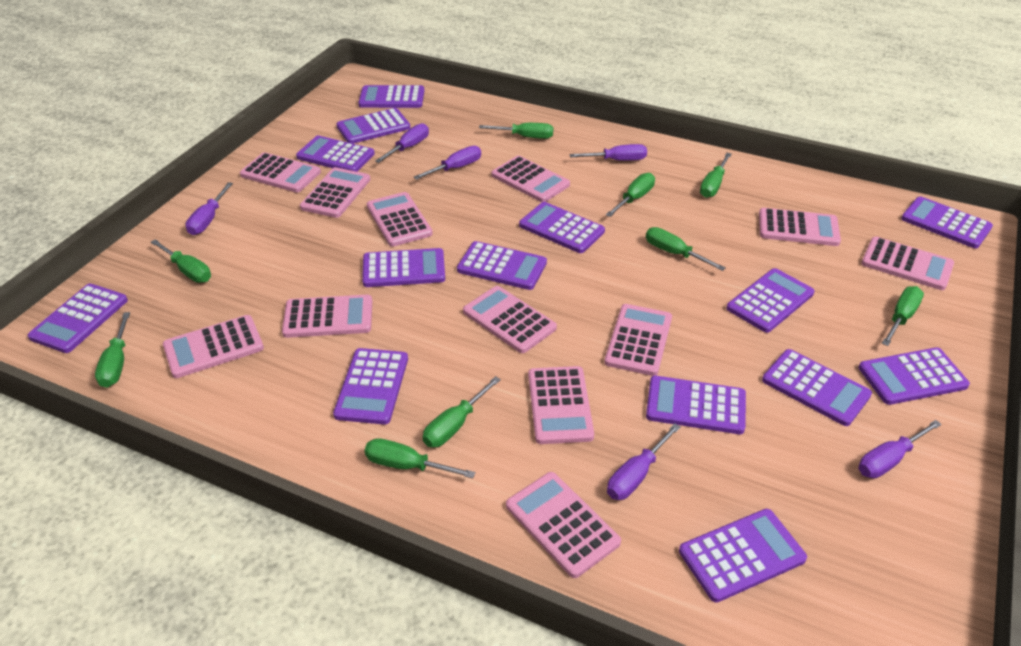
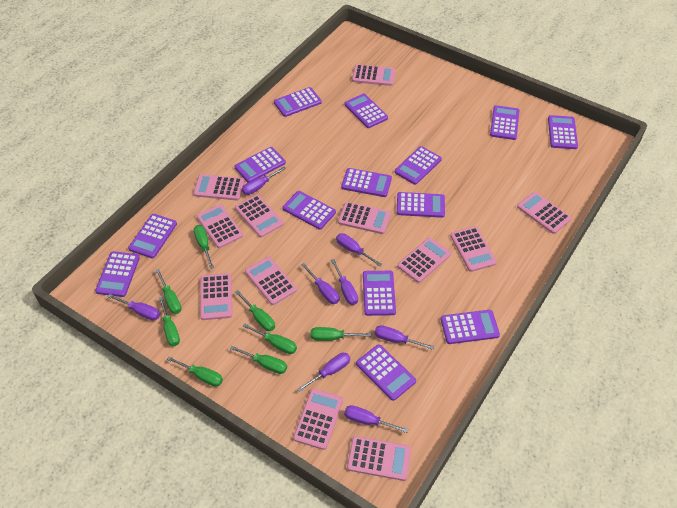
green screwdriver: 9 -> 8
purple screwdriver: 6 -> 8

